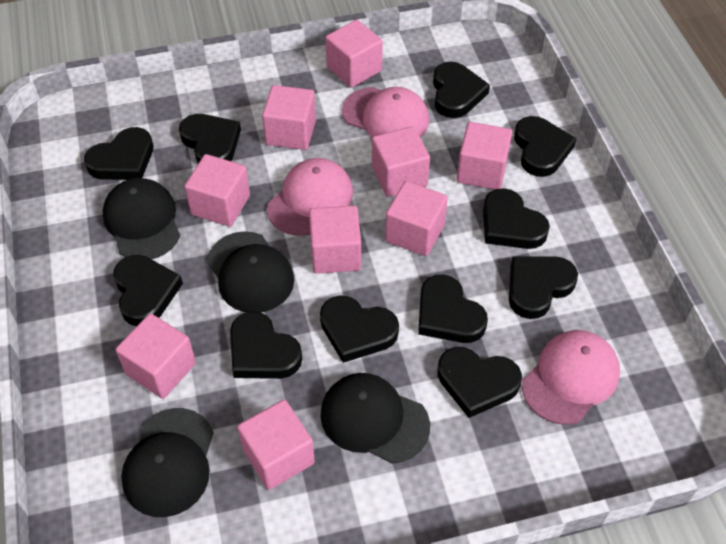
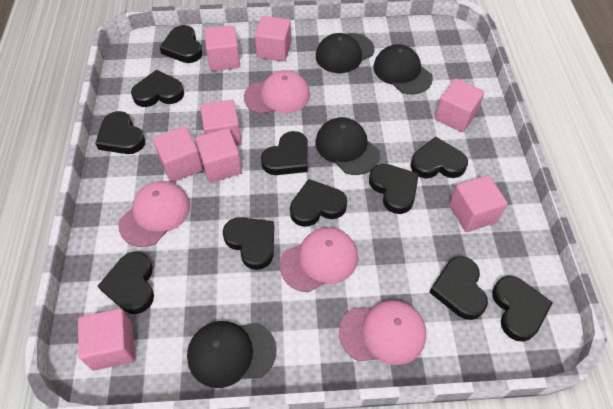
pink cap: 3 -> 4
pink cube: 9 -> 8

